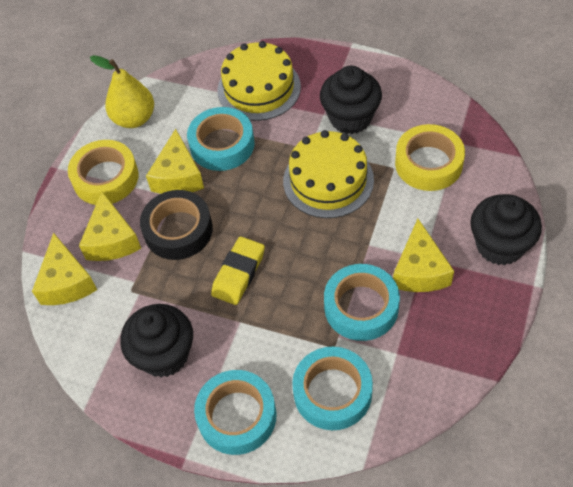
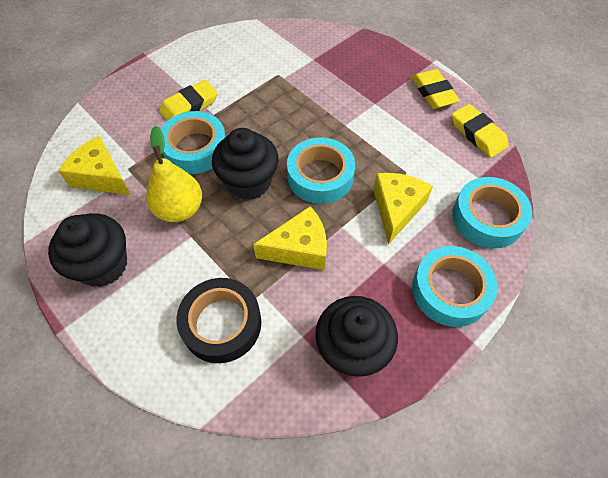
yellow cake: 2 -> 0
yellow cheese: 4 -> 3
yellow eraser: 1 -> 3
yellow tape: 2 -> 0

